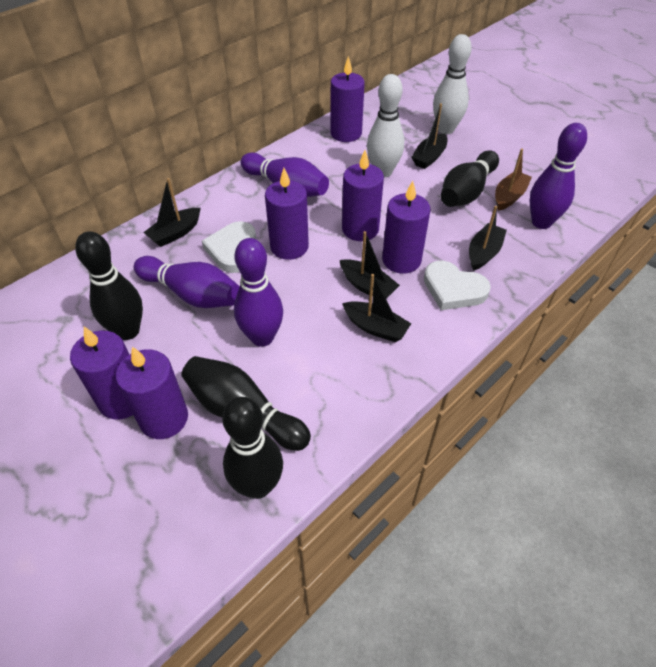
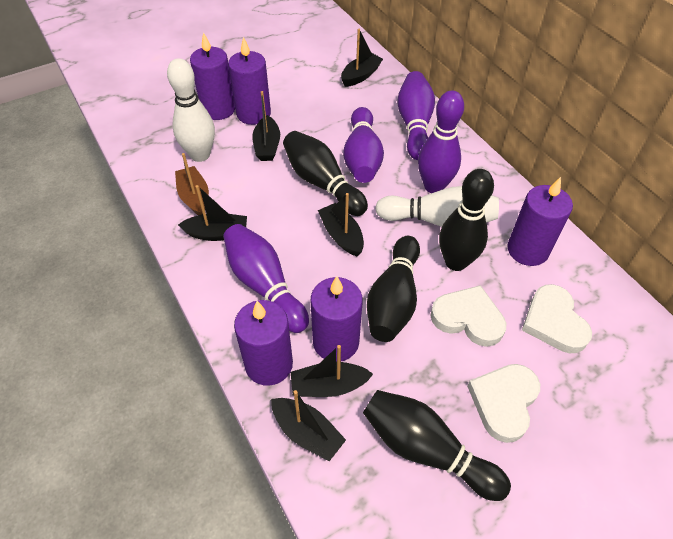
black boat: 5 -> 6
purple candle: 6 -> 5
white heart: 2 -> 3

